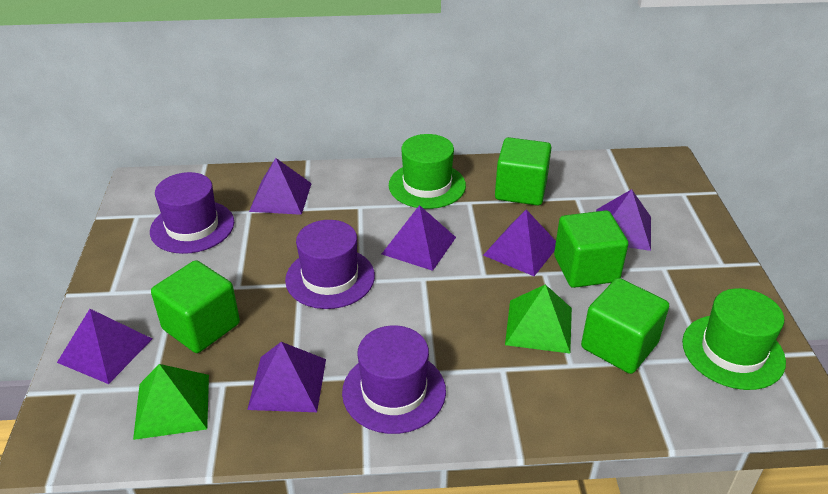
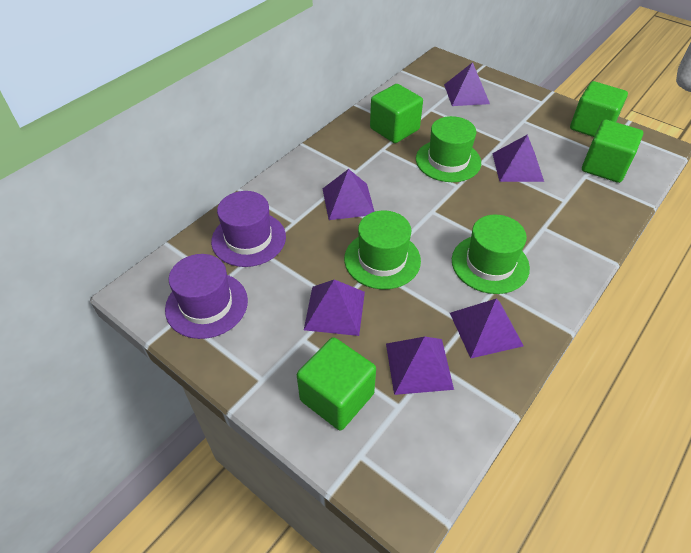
green hat: 2 -> 3
green pyramid: 2 -> 0
purple hat: 3 -> 2

